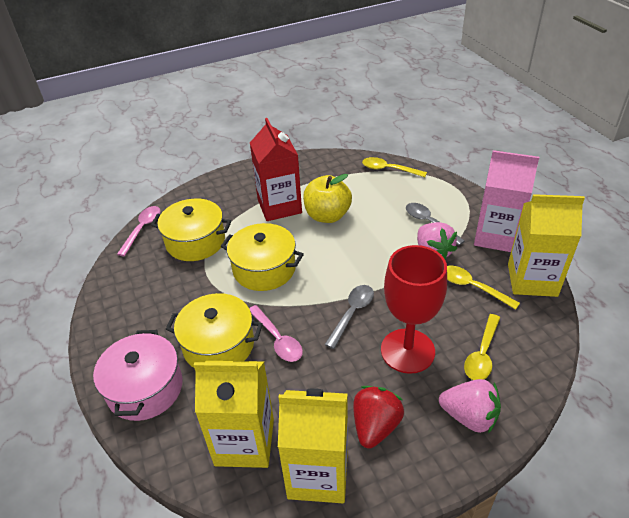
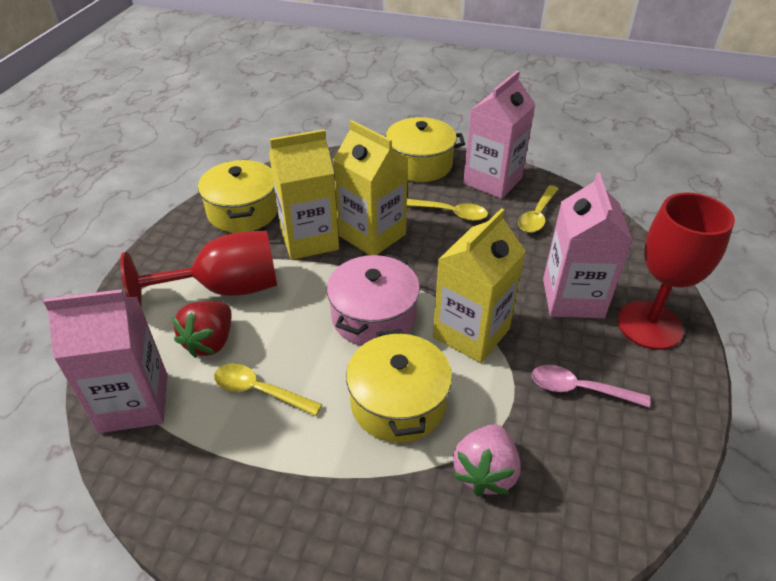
grey spoon: 2 -> 0
pink carton: 1 -> 3
pink spoon: 2 -> 1
pink strawberry: 2 -> 1
red carton: 1 -> 0
red goblet: 1 -> 2
yellow apple: 1 -> 0

